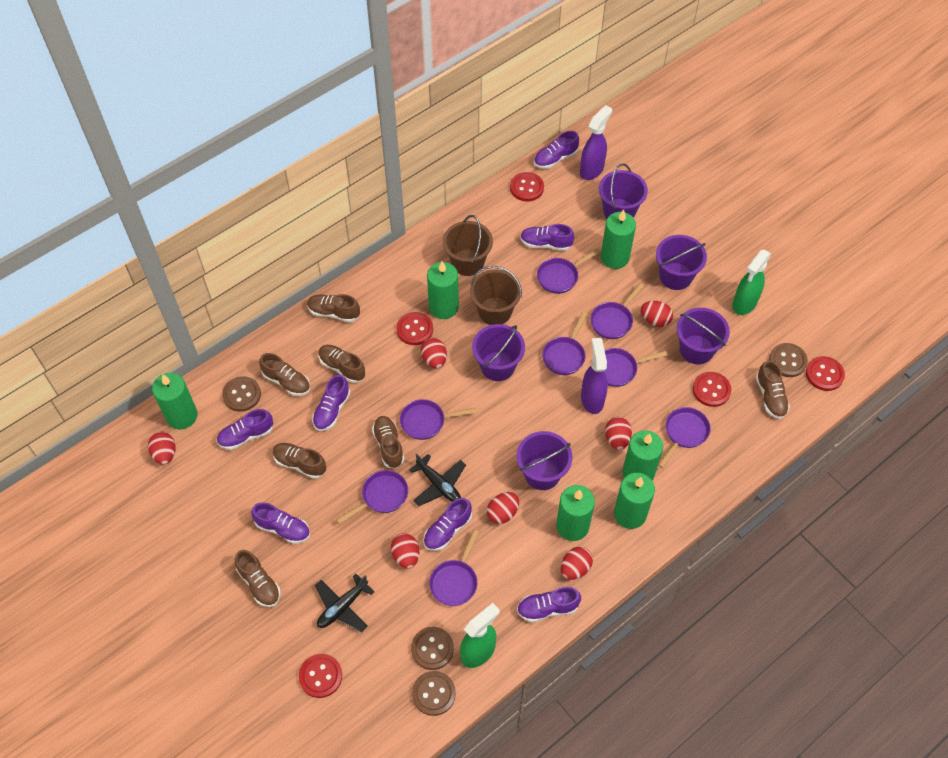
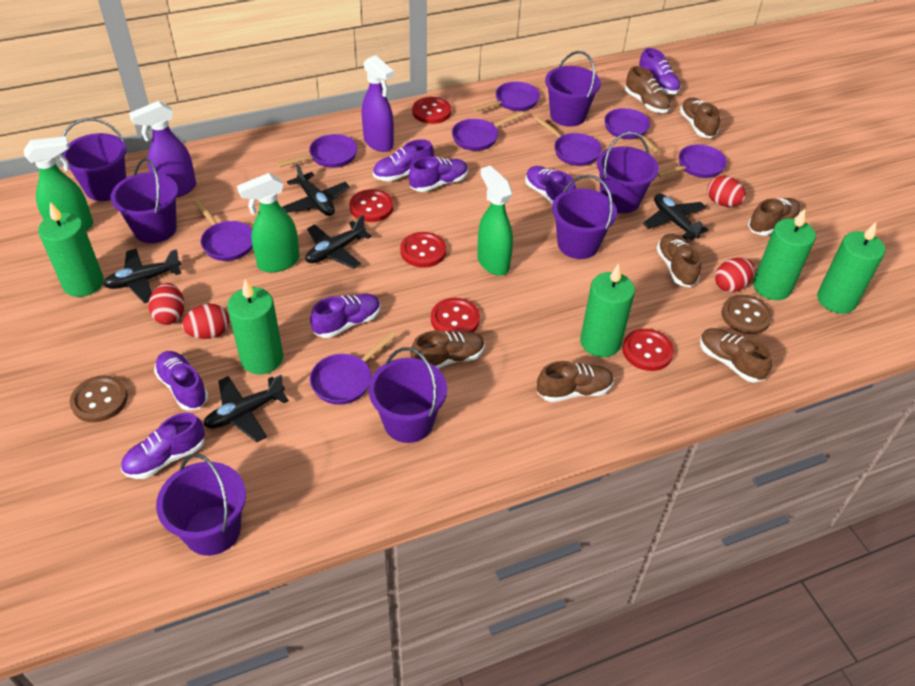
black plane: 2 -> 5
brown bucket: 2 -> 0
brown button: 4 -> 2
green candle: 6 -> 5
green spray bottle: 2 -> 3
purple bucket: 5 -> 7
red egg: 7 -> 4

